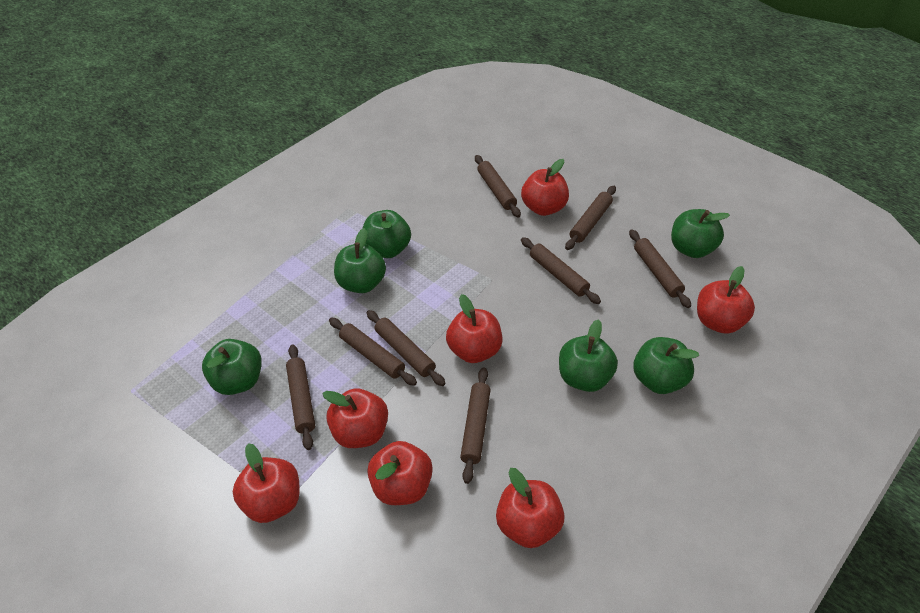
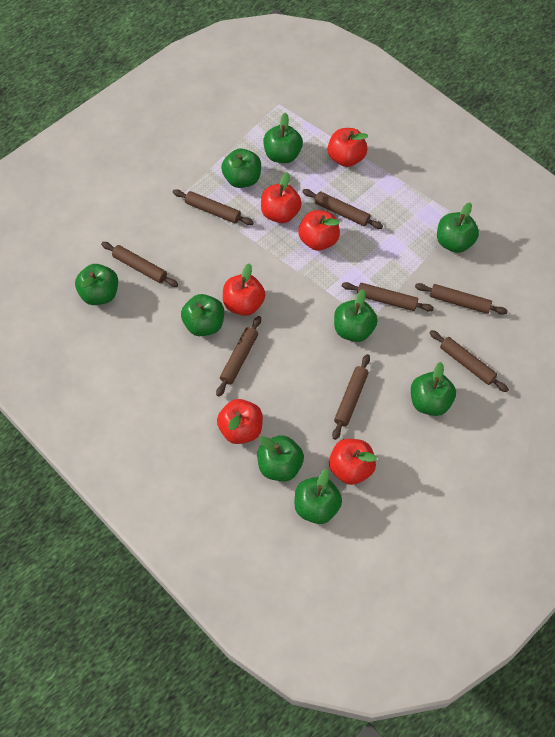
green apple: 6 -> 9
red apple: 7 -> 6

